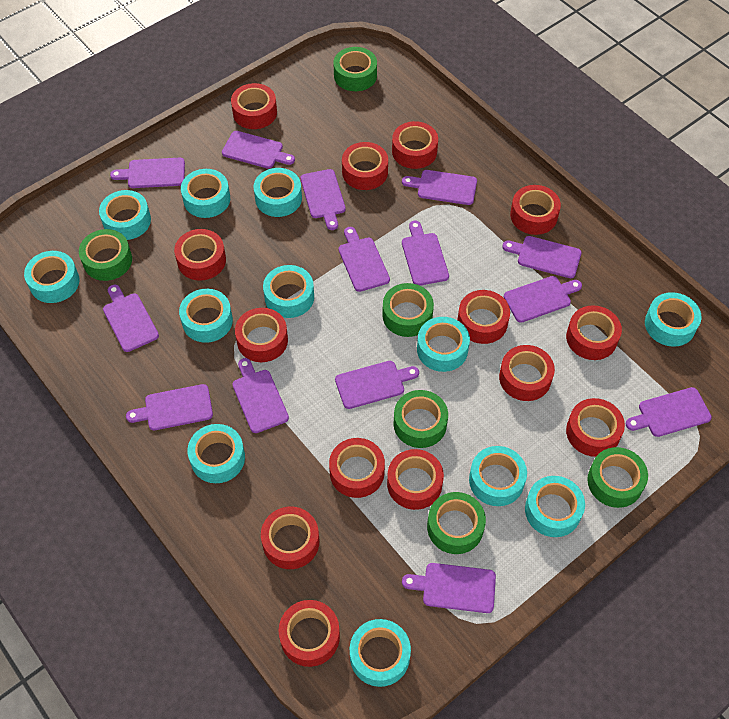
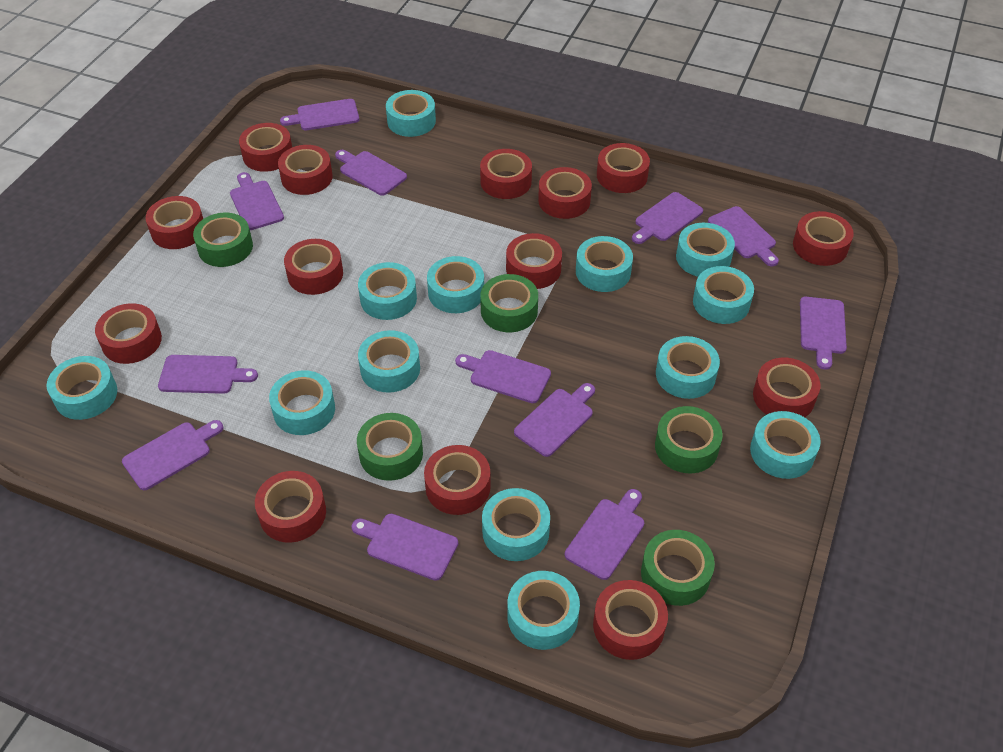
green tape: 6 -> 5
purple cutting board: 14 -> 12
turquoise tape: 12 -> 13

